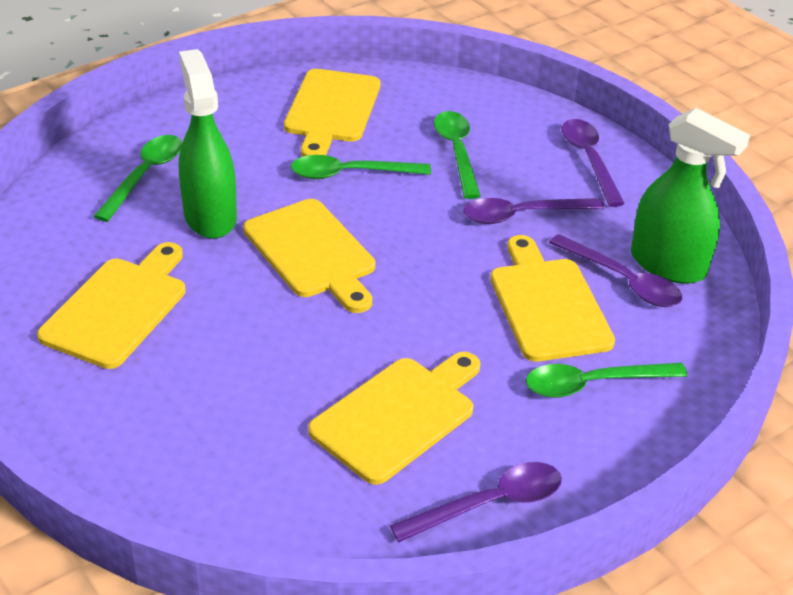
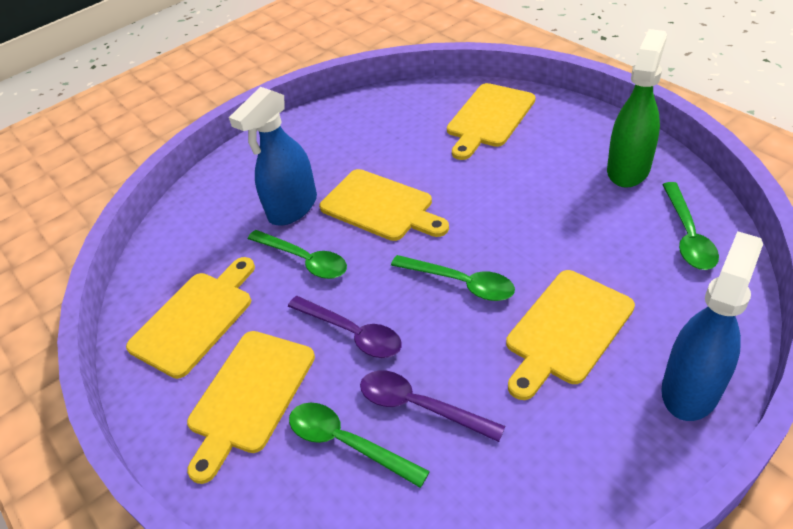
blue spray bottle: 0 -> 2
green spray bottle: 2 -> 1
purple spoon: 4 -> 2

